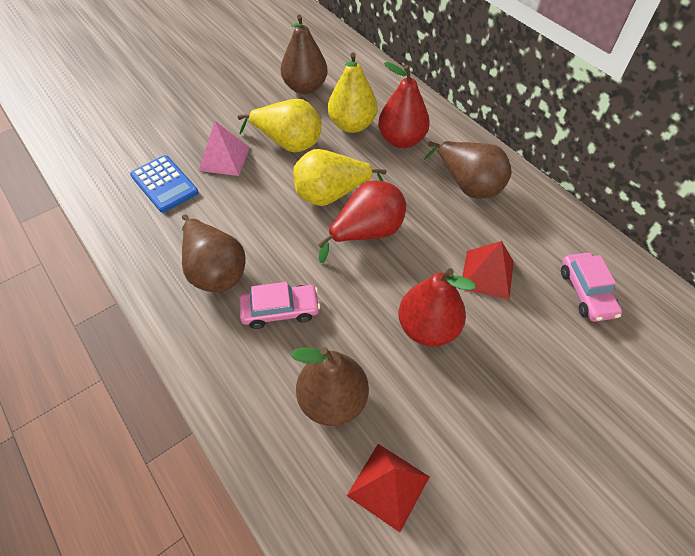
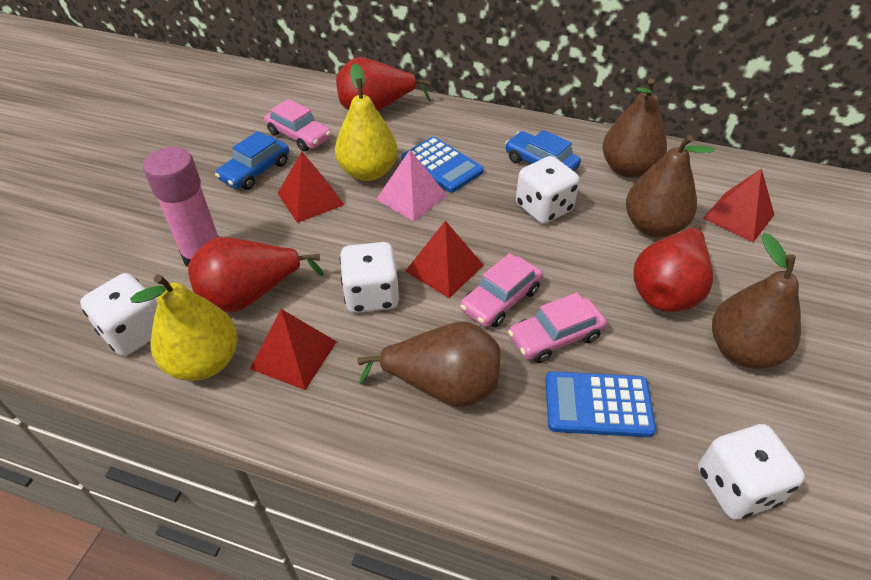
blue calculator: 1 -> 2
blue car: 0 -> 2
pink car: 2 -> 3
pink glue stick: 0 -> 1
red pyramid: 2 -> 4
white dice: 0 -> 4
yellow pear: 3 -> 2

